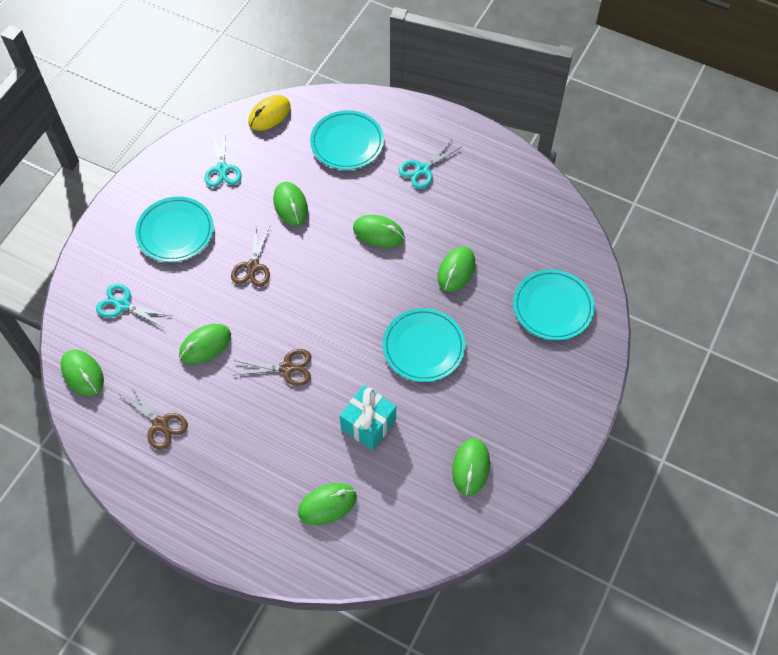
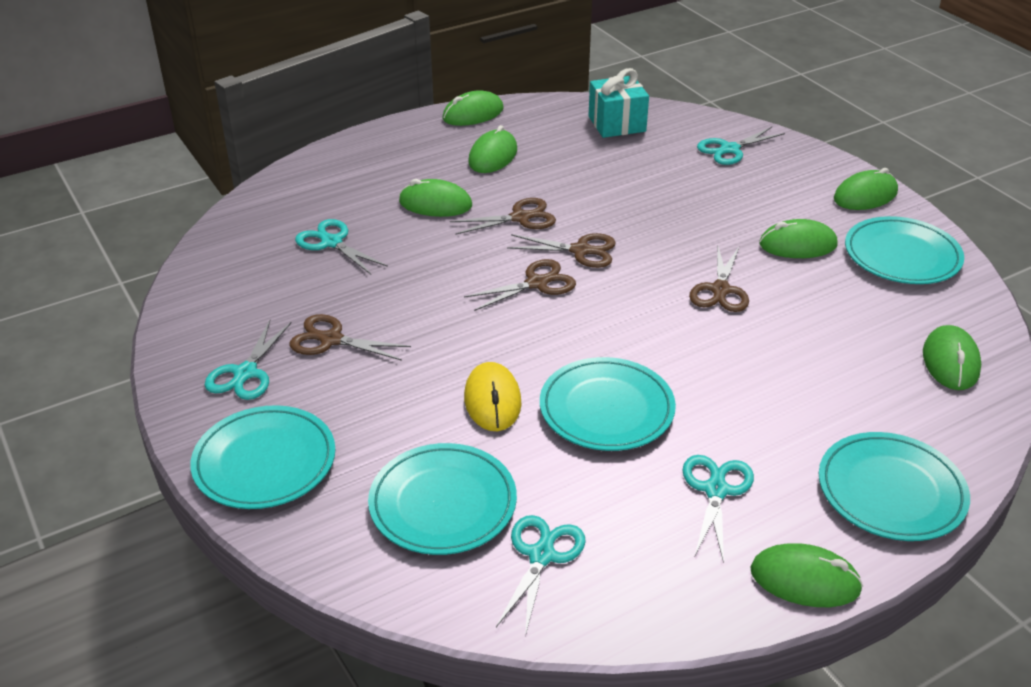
brown scissors: 3 -> 5
turquoise plate: 4 -> 5
turquoise scissors: 3 -> 5

